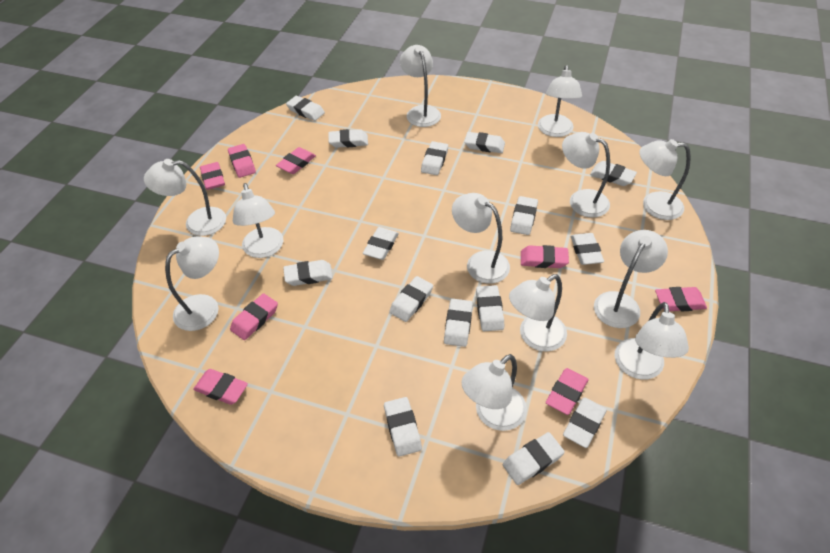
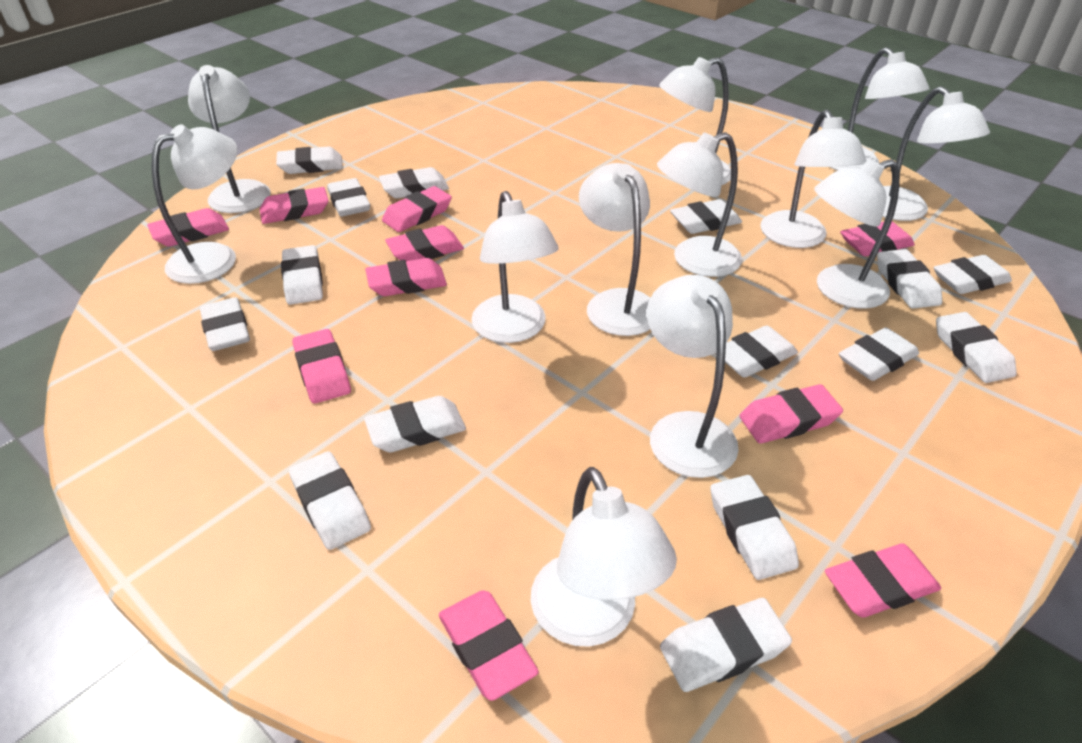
pink eraser: 8 -> 10

